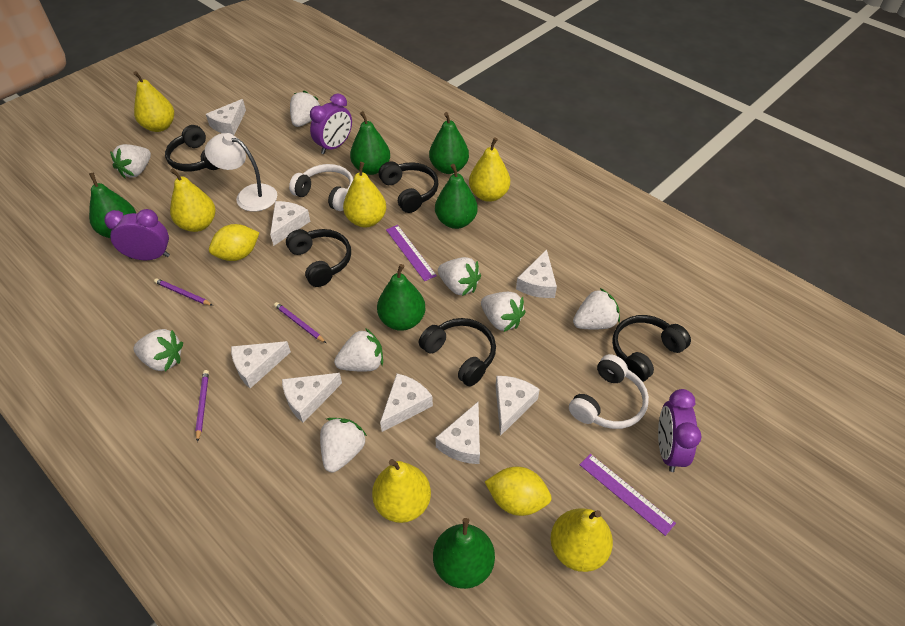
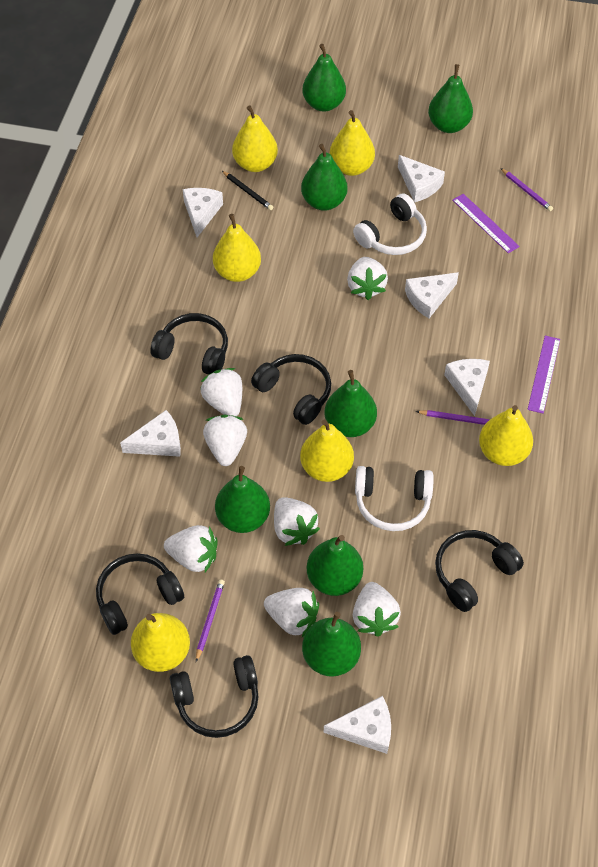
black pencil: 0 -> 1
green pear: 6 -> 7
purple clock: 3 -> 0
white cheese: 8 -> 6
white lamp: 1 -> 0
white strawberry: 8 -> 7
yellow lemon: 2 -> 0

